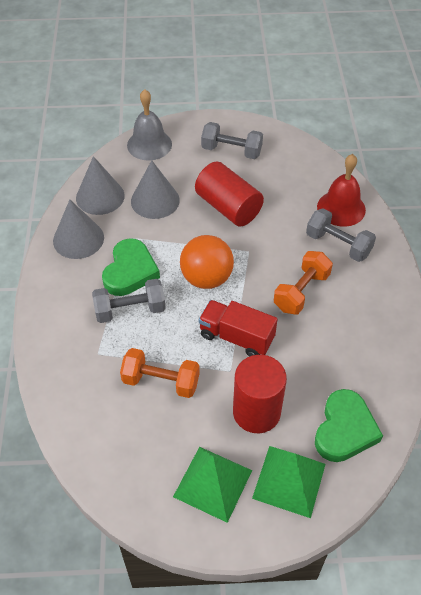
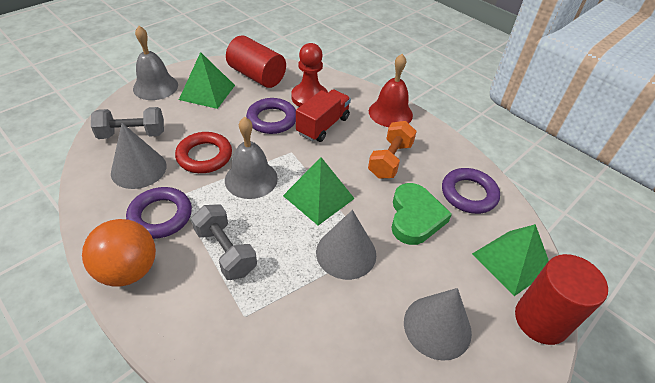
green heart: 2 -> 1
green pyramid: 2 -> 3
grey bell: 1 -> 2
grey dumbbell: 3 -> 2
orange dumbbell: 2 -> 1
purple ring: 0 -> 3
red pawn: 0 -> 1
red ring: 0 -> 1

